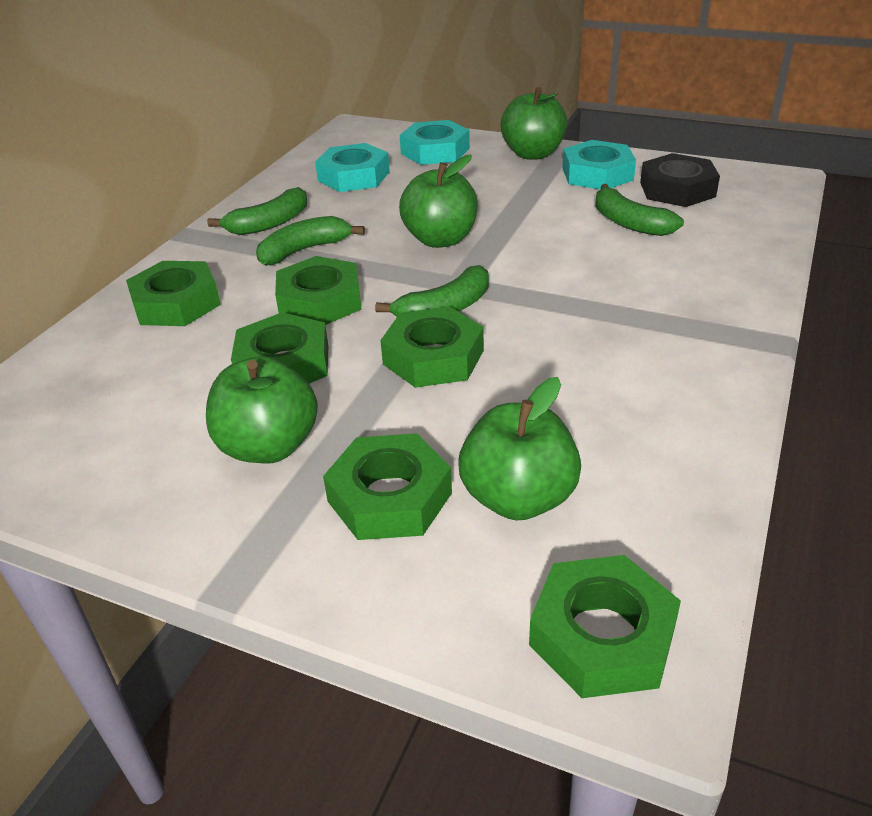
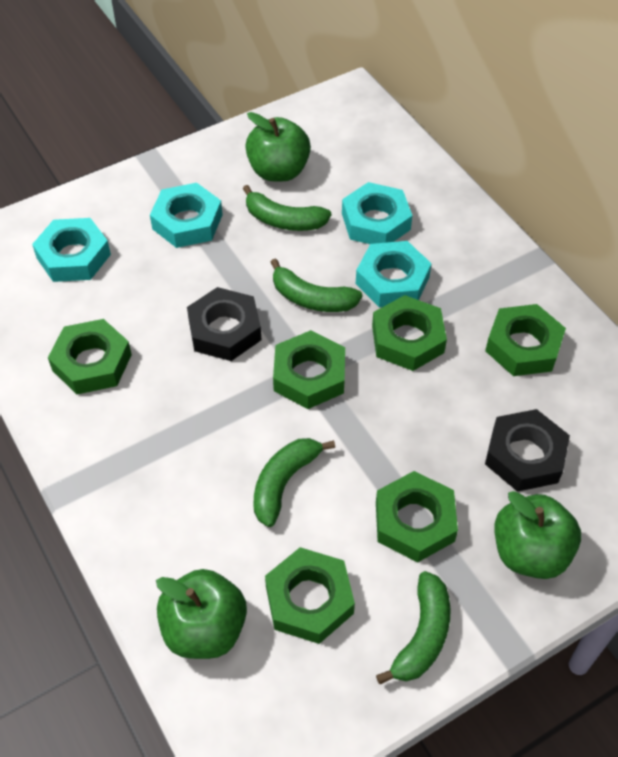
black nut: 1 -> 2
green apple: 4 -> 3
turquoise nut: 3 -> 4

